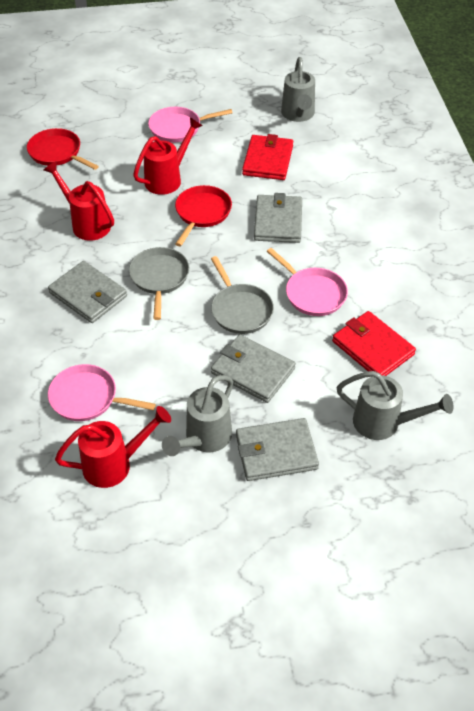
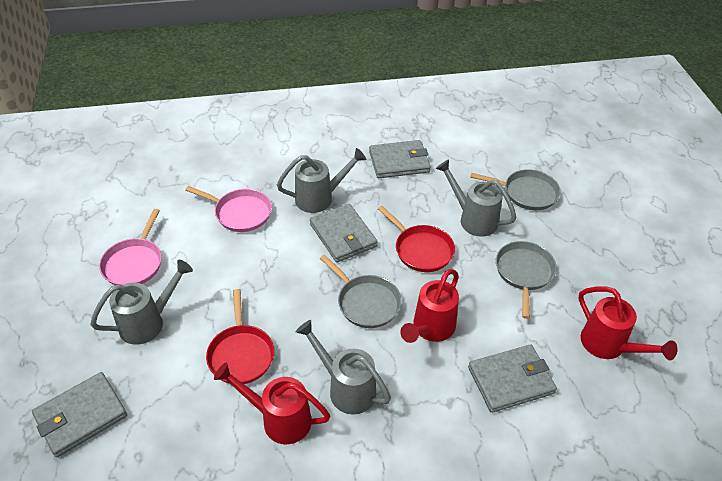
grey pan: 2 -> 3
grey watering can: 3 -> 4
pink pan: 3 -> 2
red wallet: 2 -> 0

